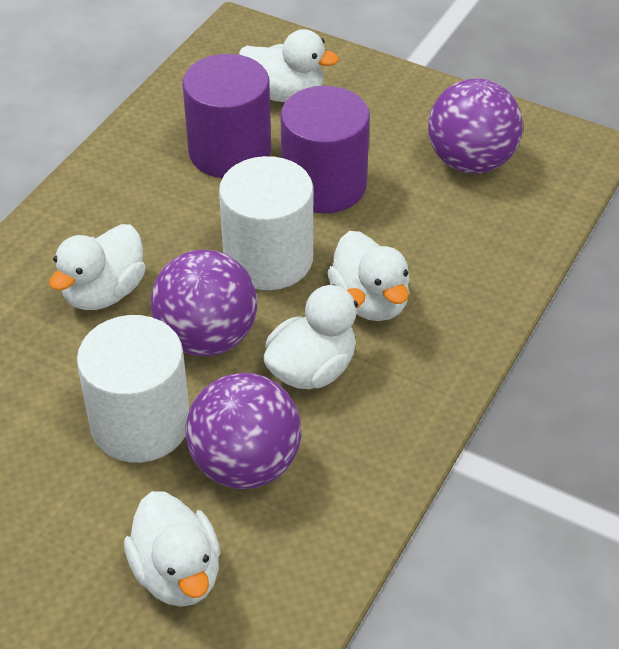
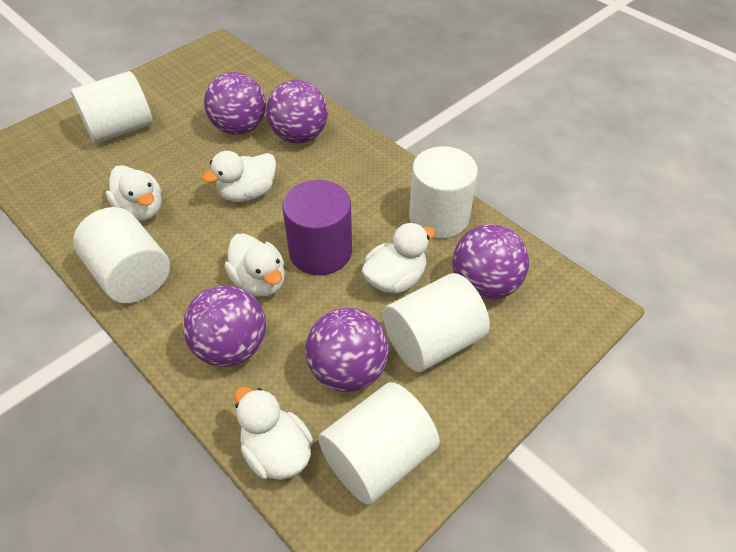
purple ball: 3 -> 5
purple cylinder: 2 -> 1
white cylinder: 2 -> 5

